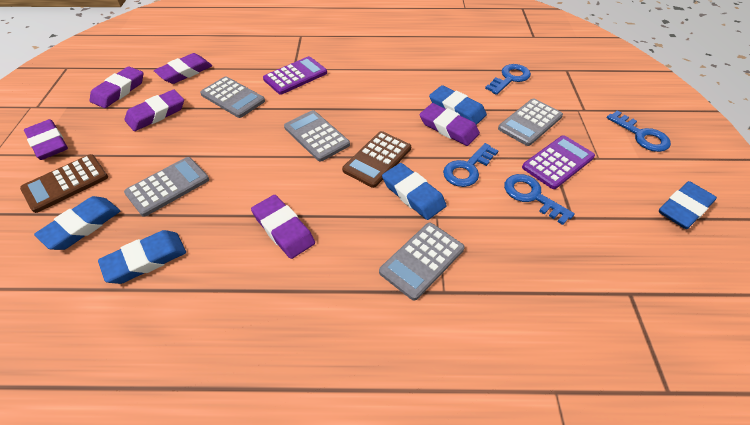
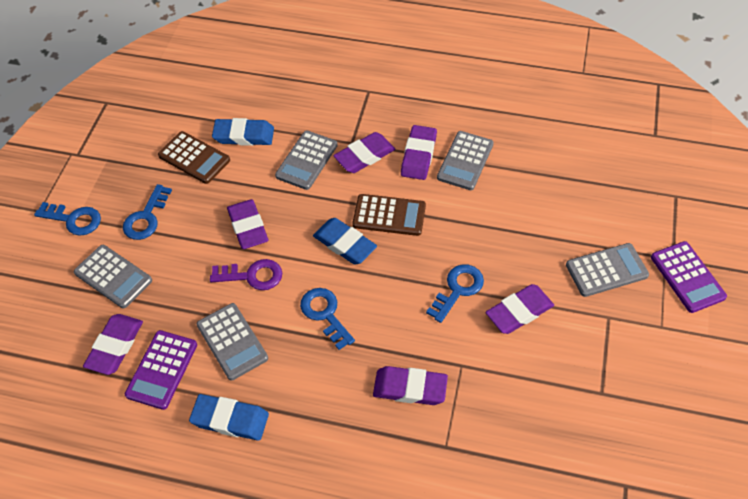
blue eraser: 5 -> 3
purple key: 0 -> 1

